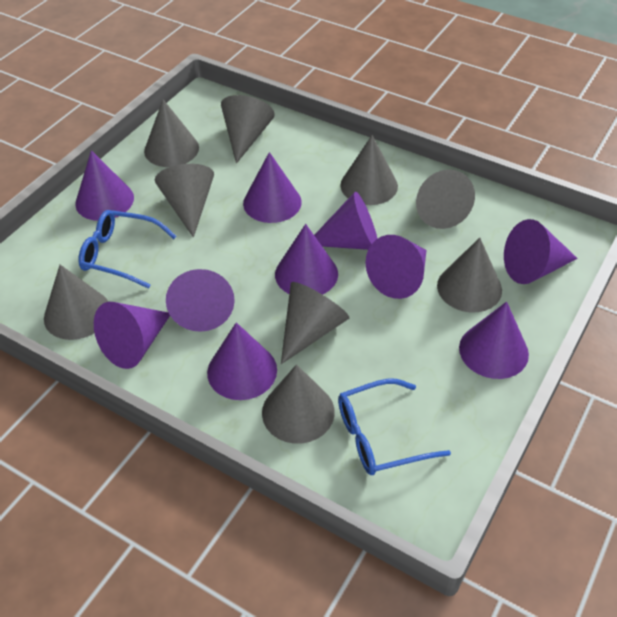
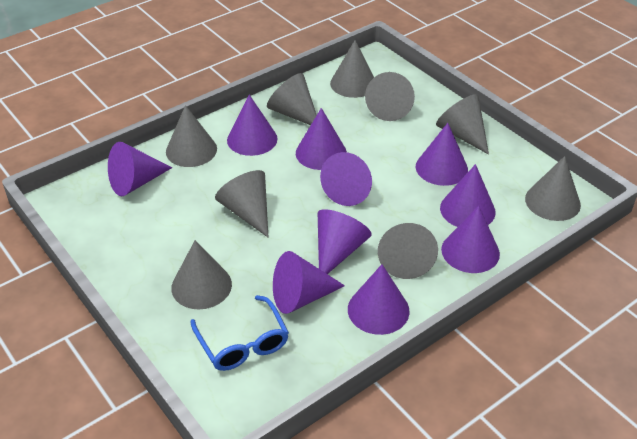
blue glasses: 2 -> 1

